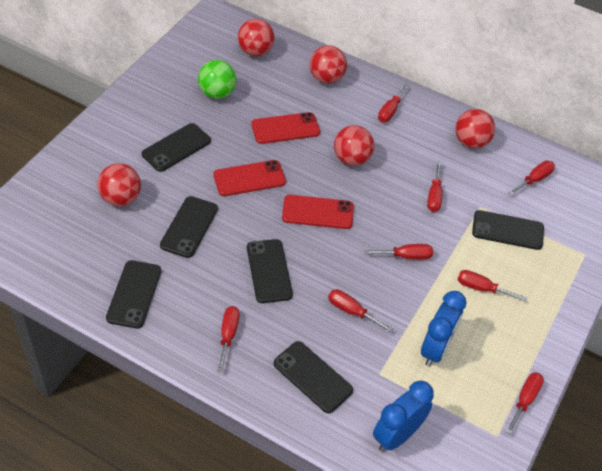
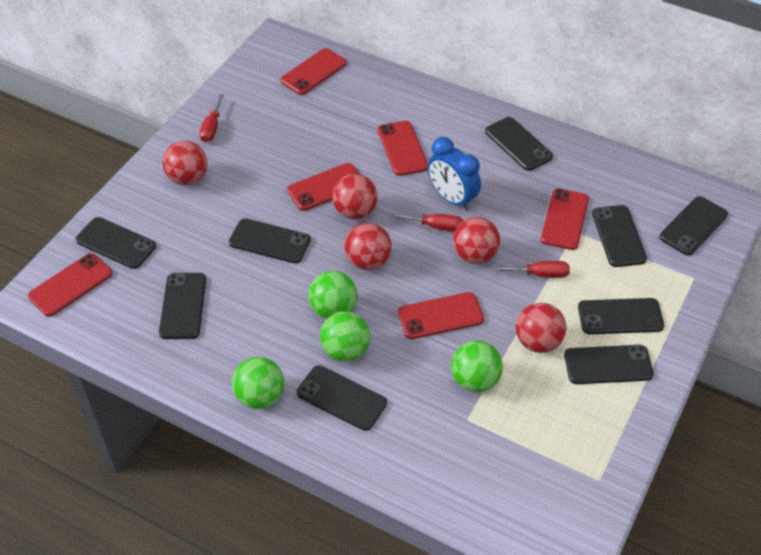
black phone: 6 -> 9
blue clock: 2 -> 1
green ball: 1 -> 4
red phone: 3 -> 6
red screwdriver: 8 -> 3

